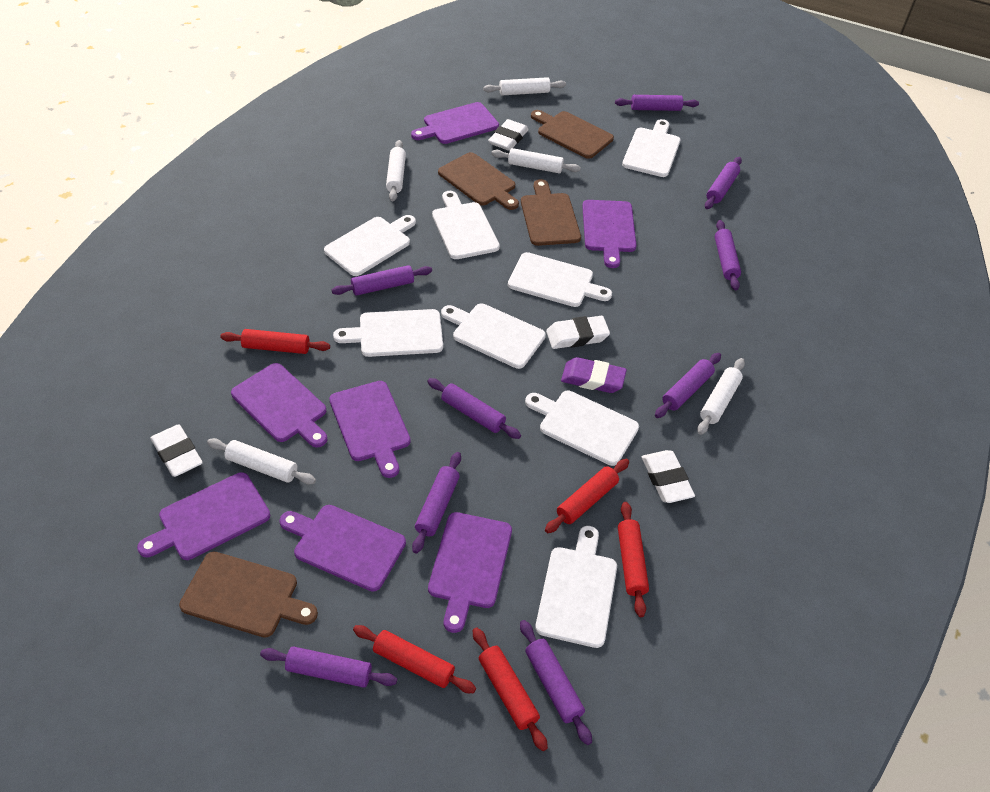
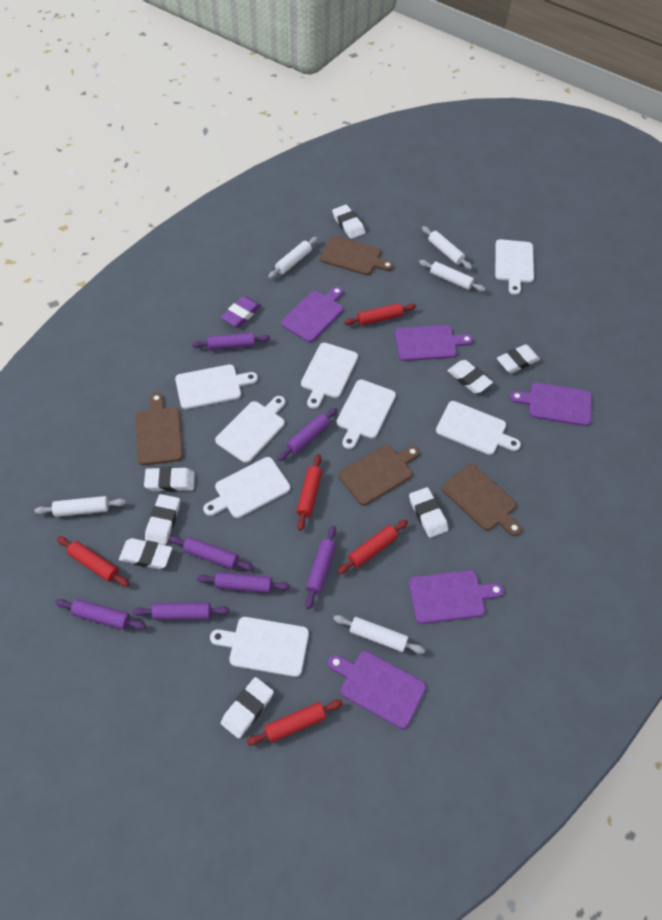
purple cutting board: 7 -> 5
purple rolling pin: 9 -> 7
white eraser: 4 -> 8

